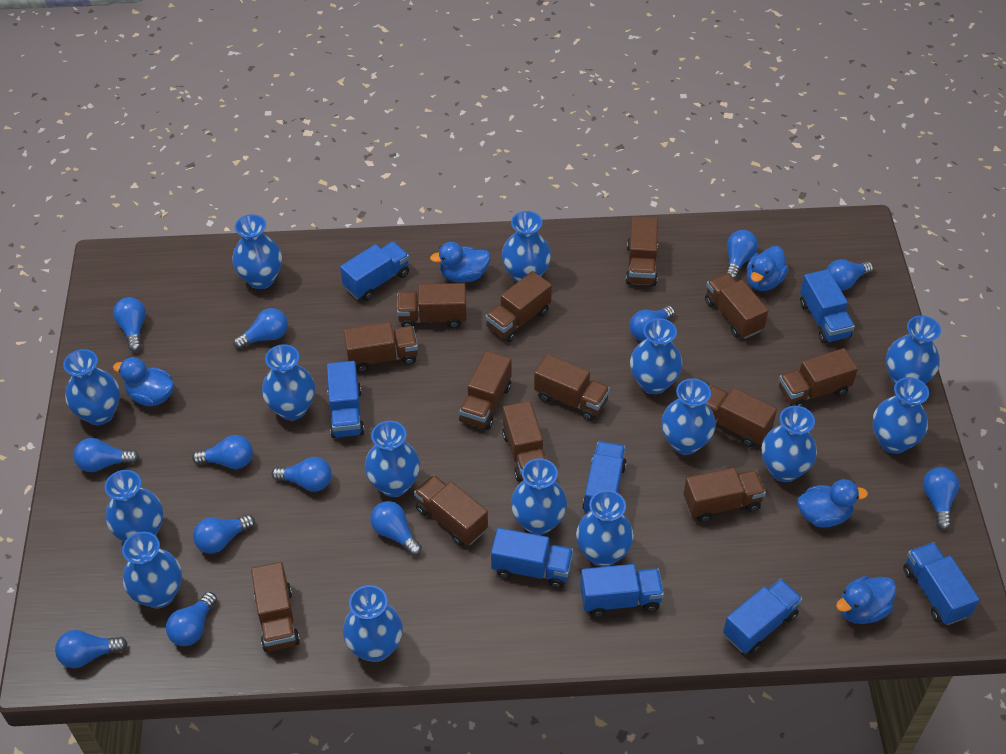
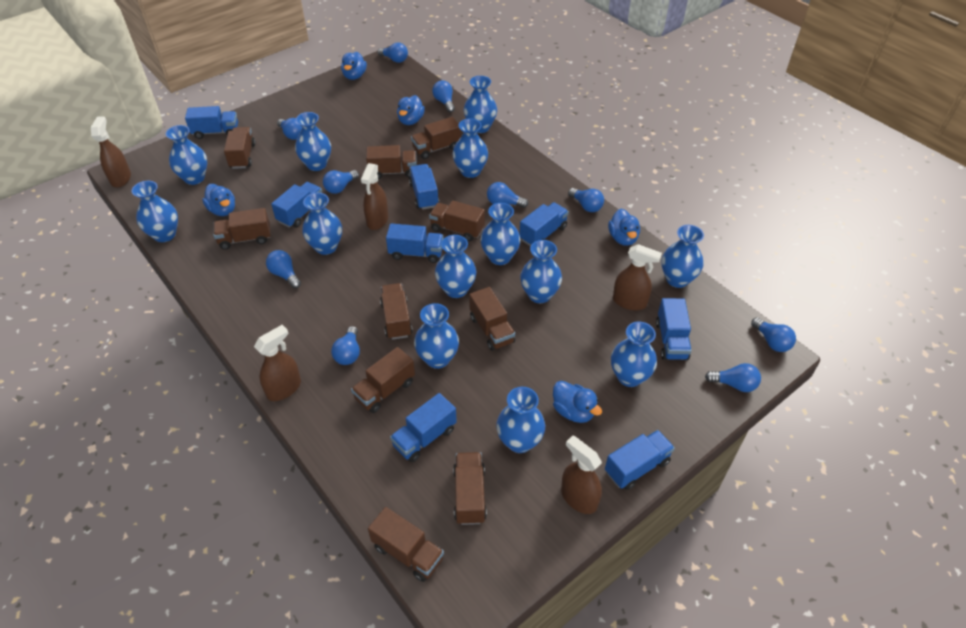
blue light bulb: 13 -> 10
blue vase: 15 -> 13
brown spray bottle: 0 -> 5
brown truck: 13 -> 10

